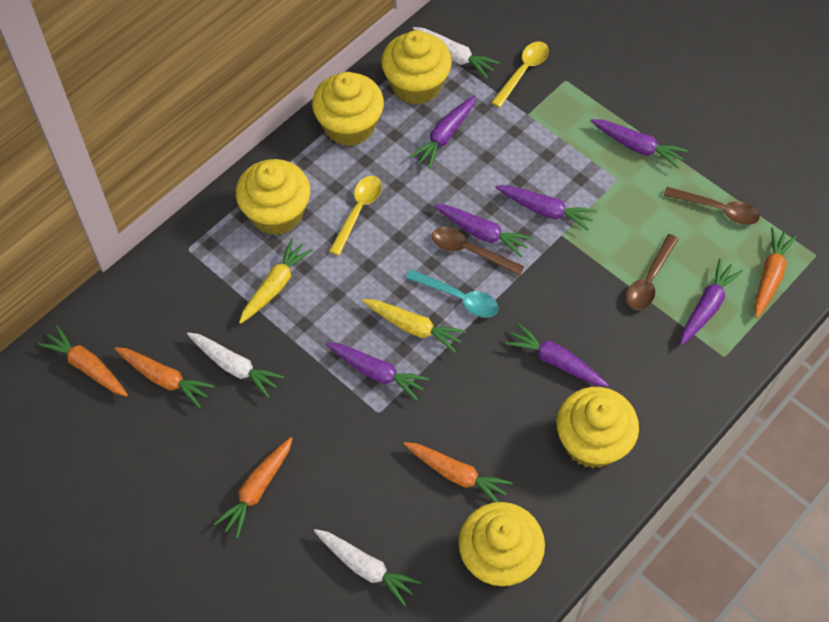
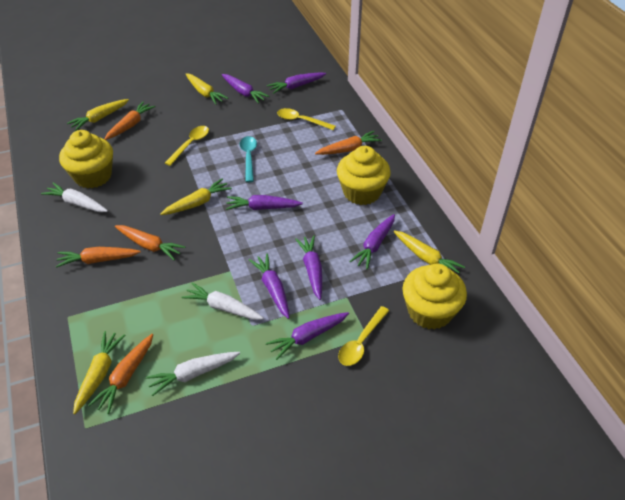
brown spoon: 3 -> 0
yellow carrot: 2 -> 5
yellow cupcake: 5 -> 3
yellow spoon: 2 -> 3

